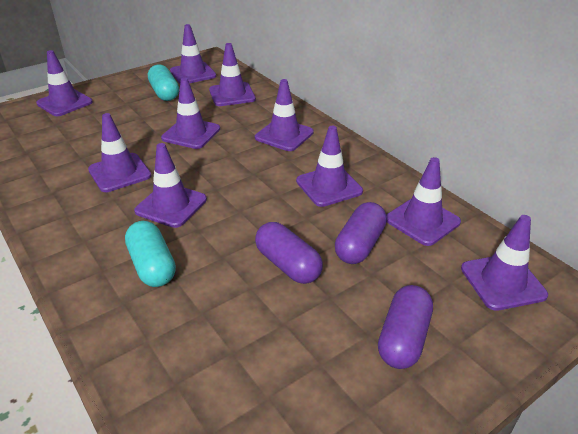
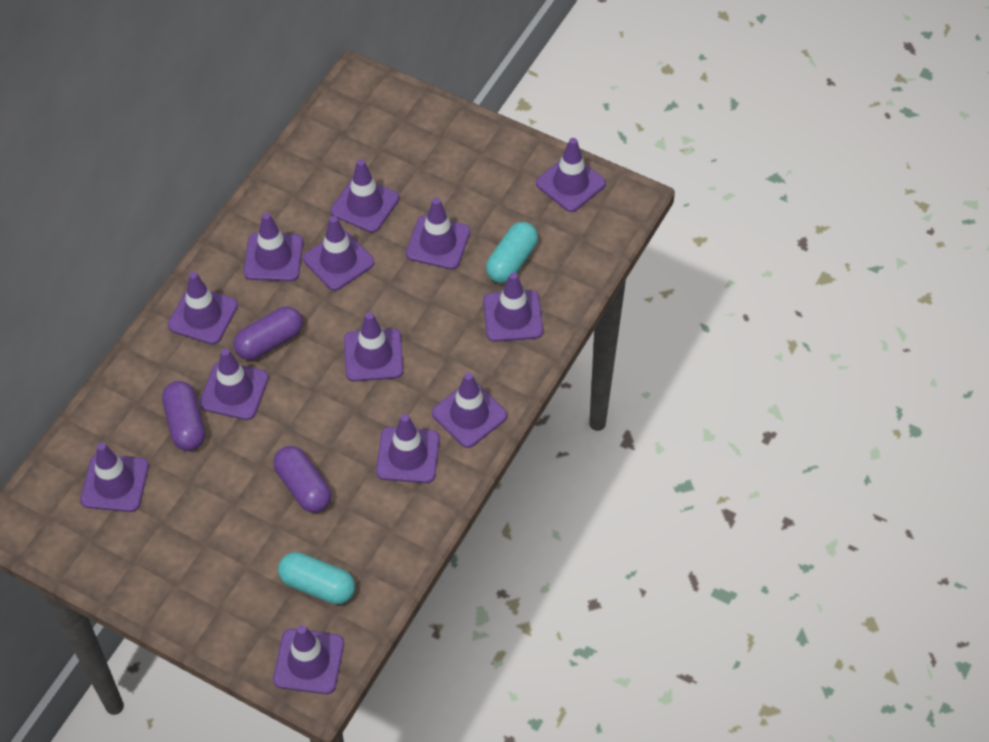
purple traffic cone: 10 -> 13

